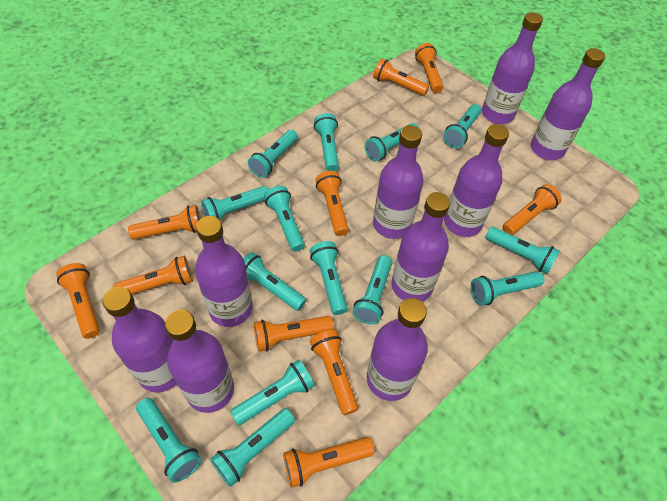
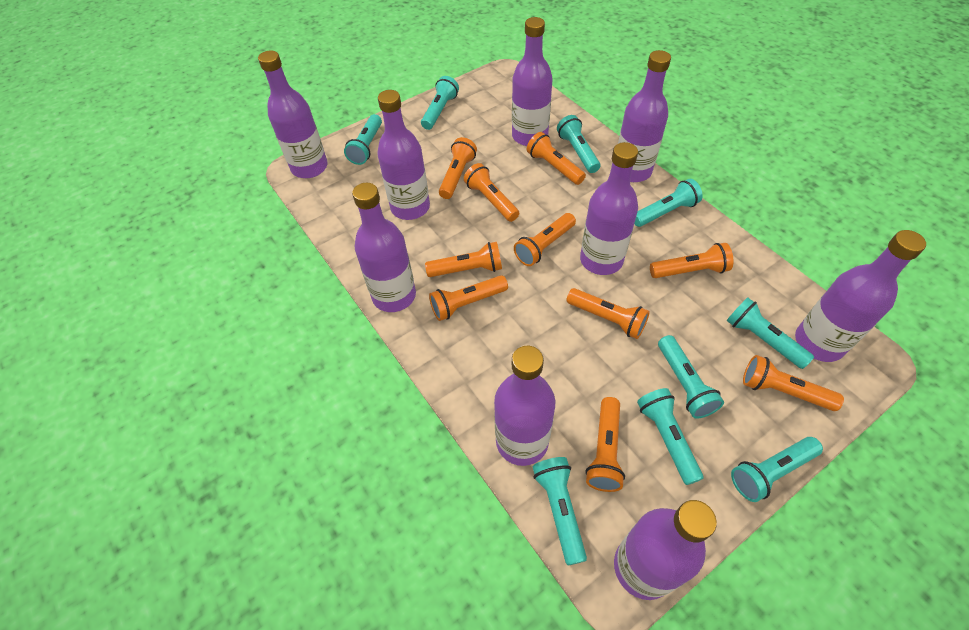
turquoise flashlight: 14 -> 9

